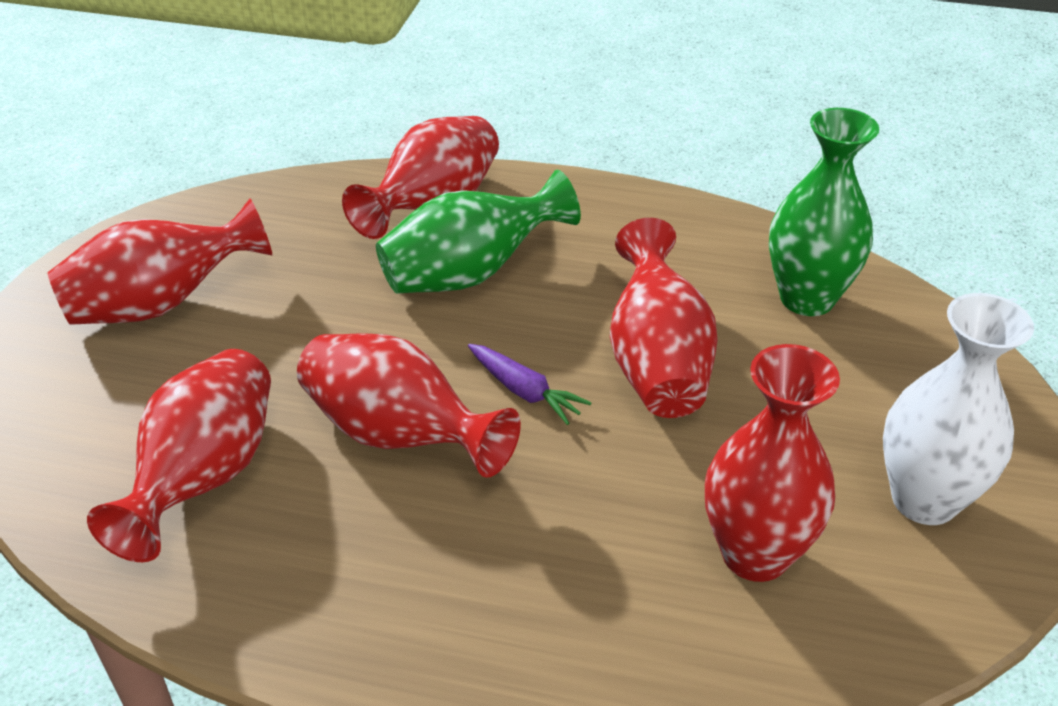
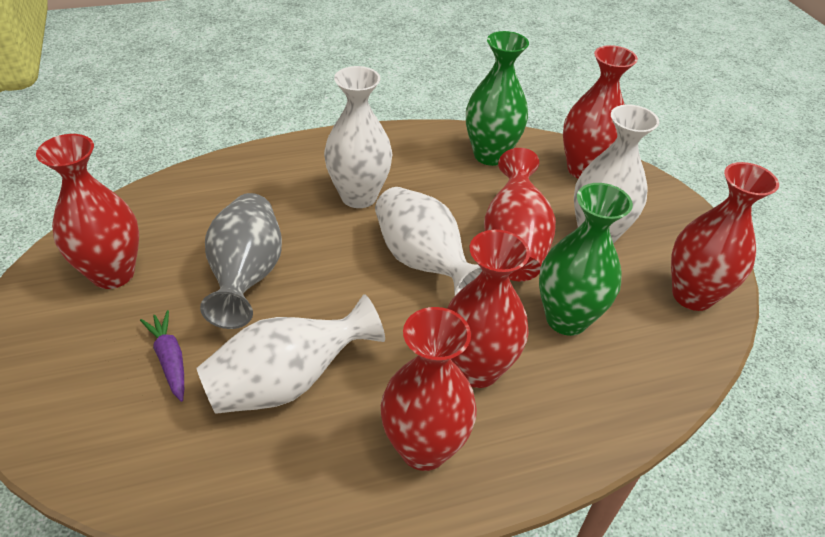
grey vase: 0 -> 1
white vase: 1 -> 4

